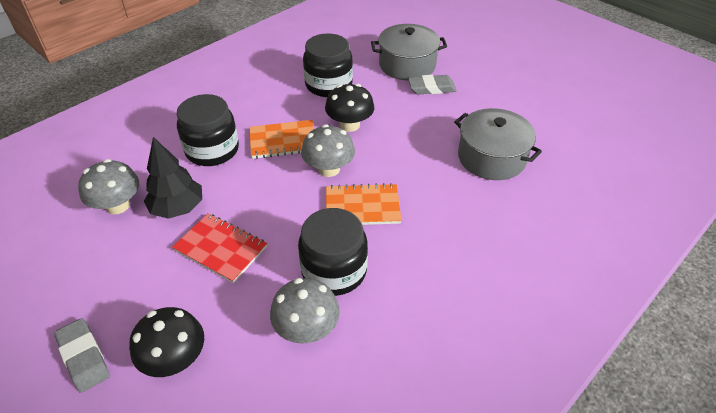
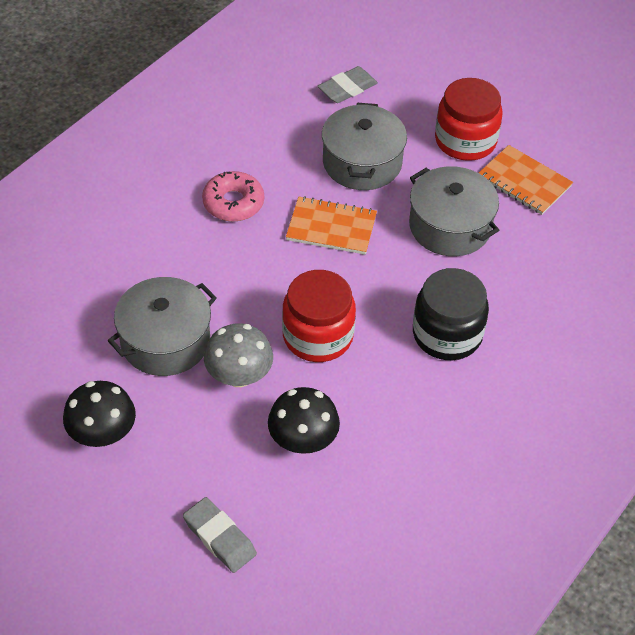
black jar: 3 -> 1
black tree: 1 -> 0
grey mushroom: 3 -> 1
grey pot: 2 -> 3
pink donut: 0 -> 1
red jar: 0 -> 2
red notebook: 1 -> 0

